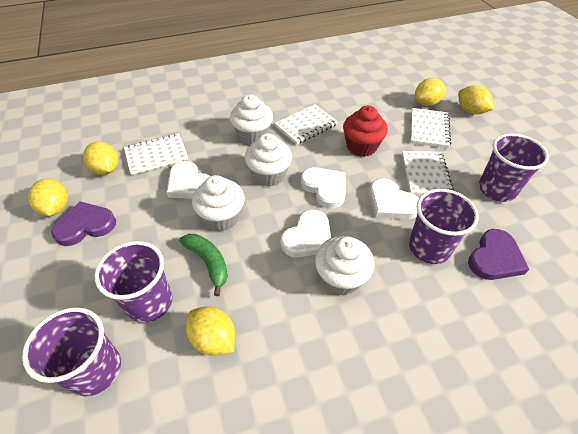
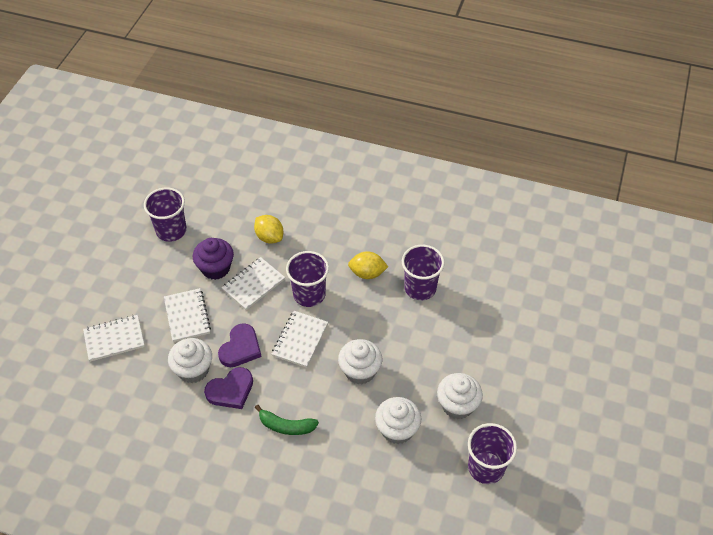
purple cupcake: 0 -> 1
red cupcake: 1 -> 0
white heart: 4 -> 0
yellow lemon: 5 -> 2

